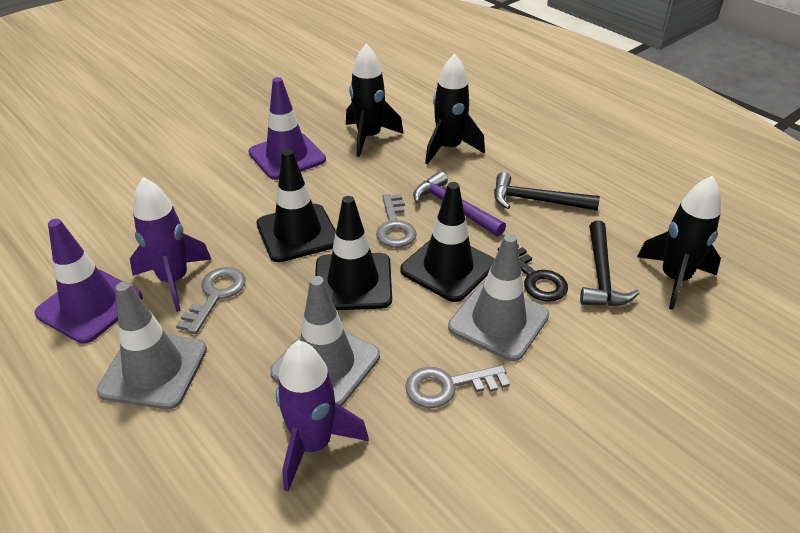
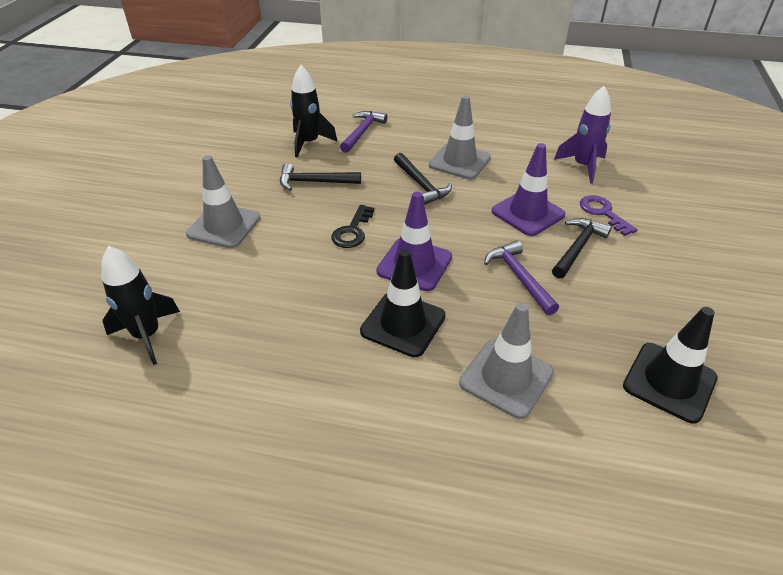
black hammer: 2 -> 3
black rocket: 3 -> 2
black traffic cone: 3 -> 2
grey key: 3 -> 0
purple hammer: 1 -> 2
purple key: 0 -> 1
purple rocket: 2 -> 1

